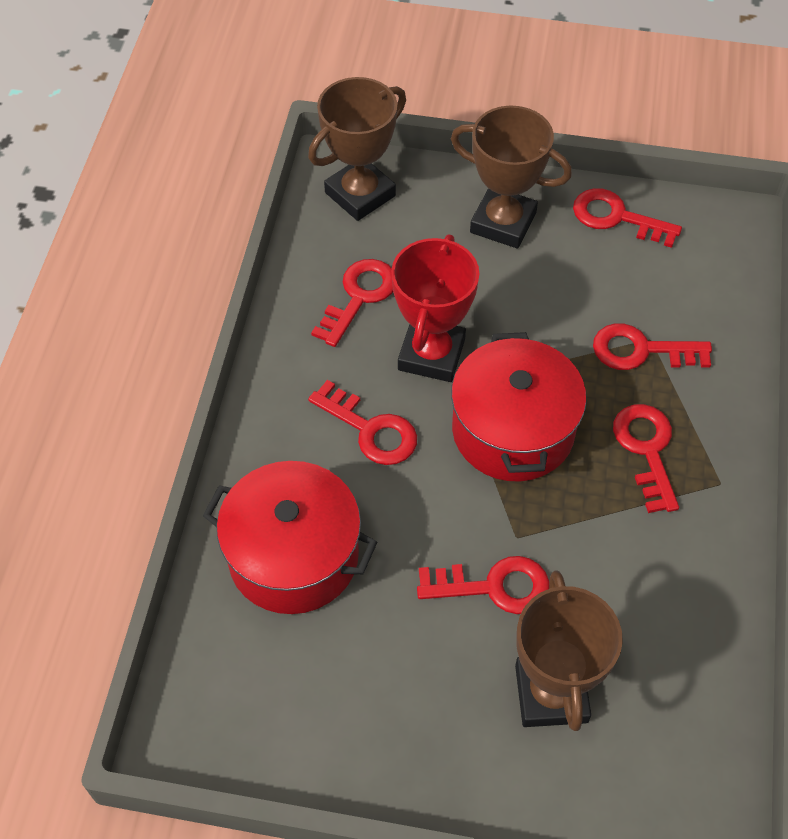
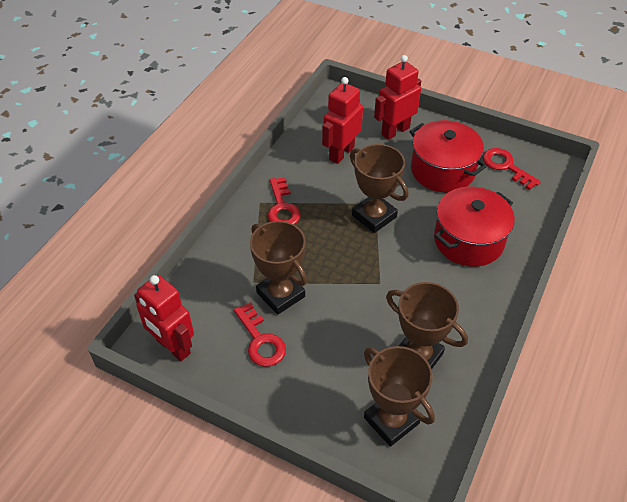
brown trophy: 3 -> 4
red key: 6 -> 3
red robot: 0 -> 3
red trophy: 1 -> 0

